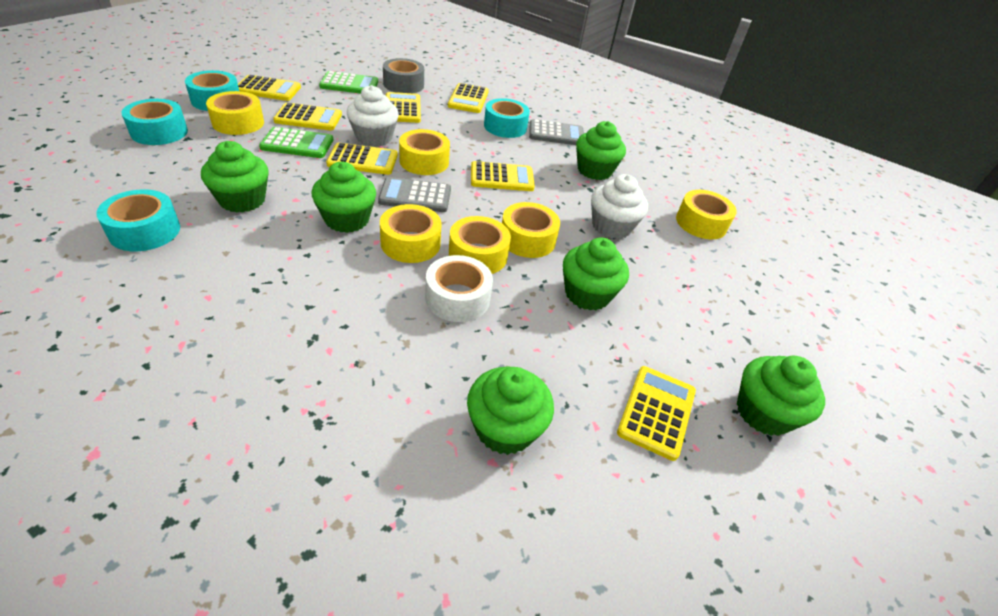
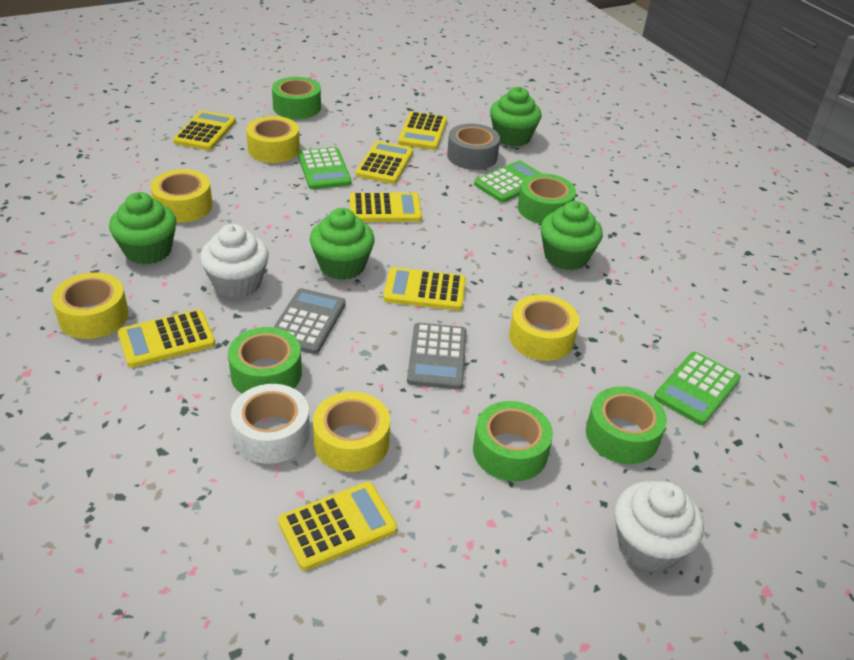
green calculator: 2 -> 3
green cupcake: 6 -> 4
green tape: 0 -> 5
turquoise tape: 4 -> 0
yellow tape: 6 -> 5

